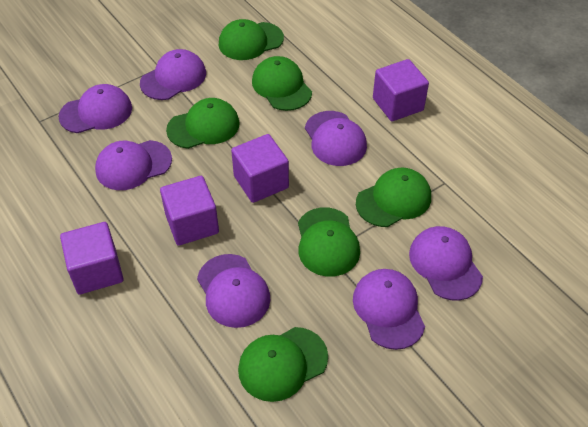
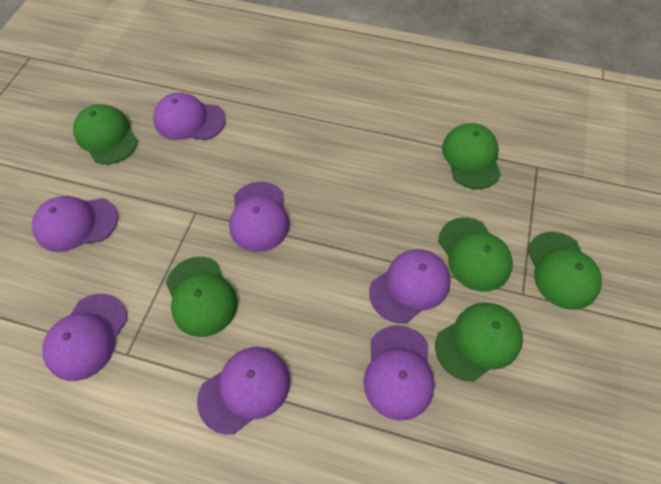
purple cube: 4 -> 0

